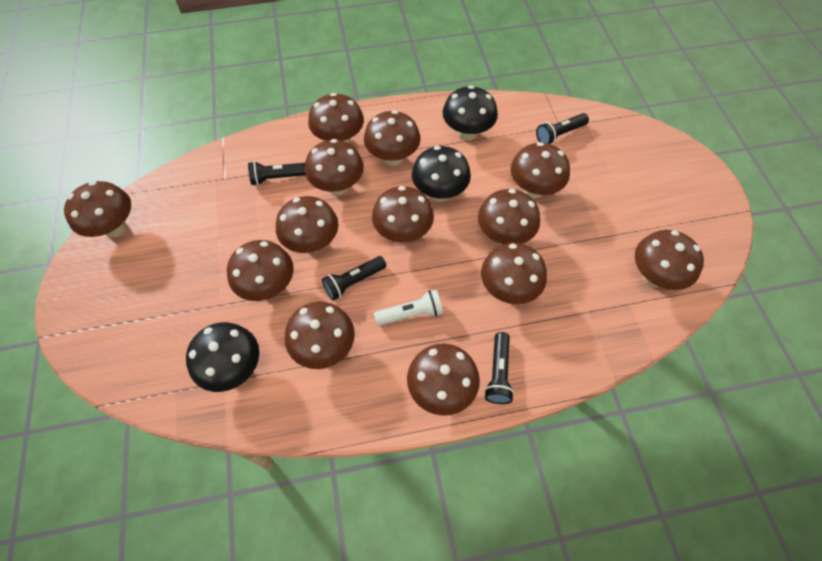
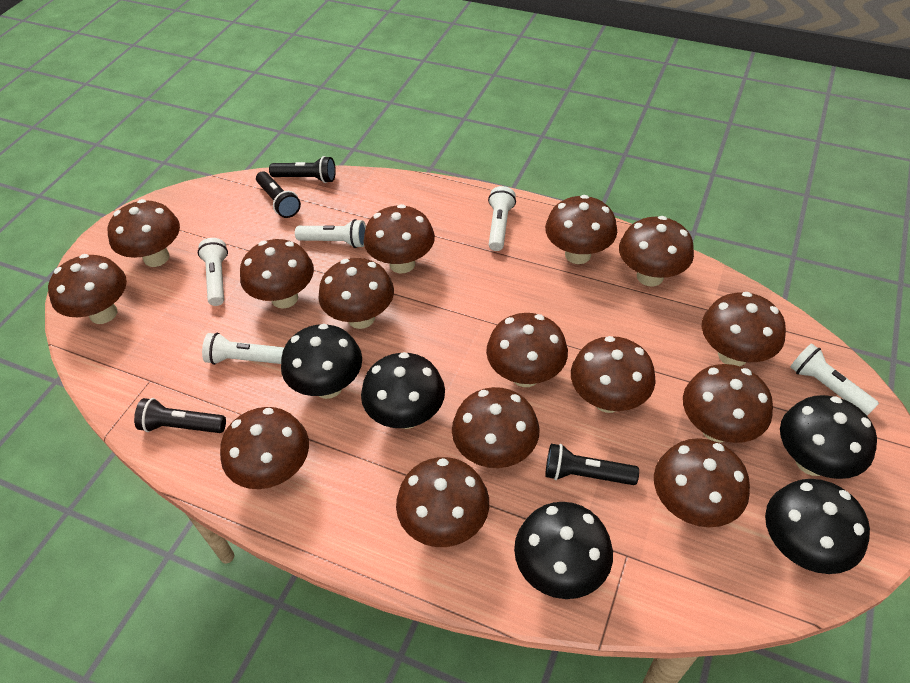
black mushroom: 3 -> 5
brown mushroom: 13 -> 15
white flashlight: 1 -> 5

